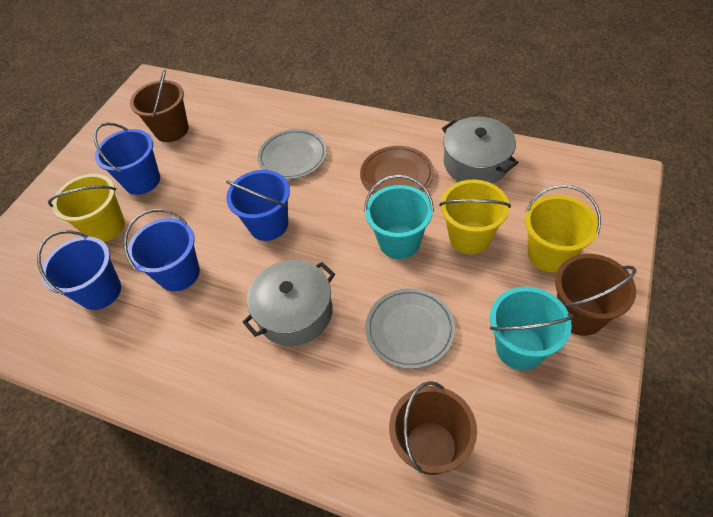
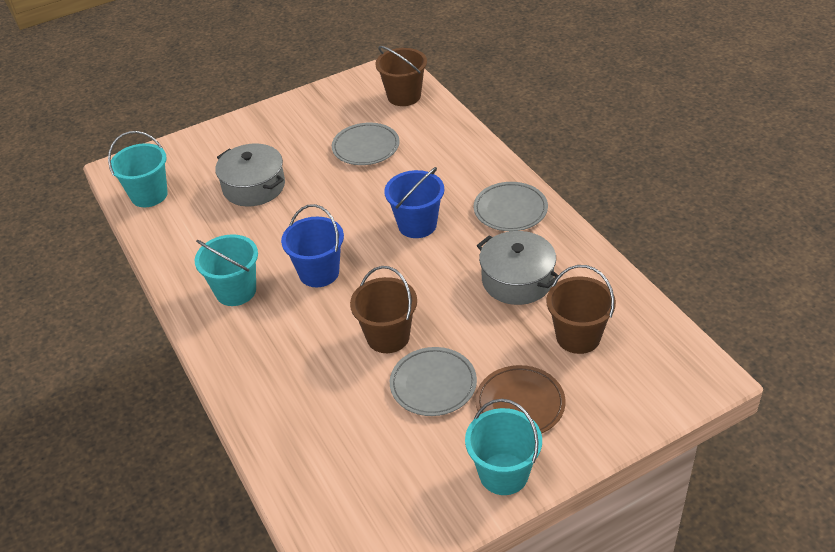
blue bucket: 4 -> 2
grey plate: 2 -> 3
turquoise bucket: 2 -> 3
yellow bucket: 3 -> 0

